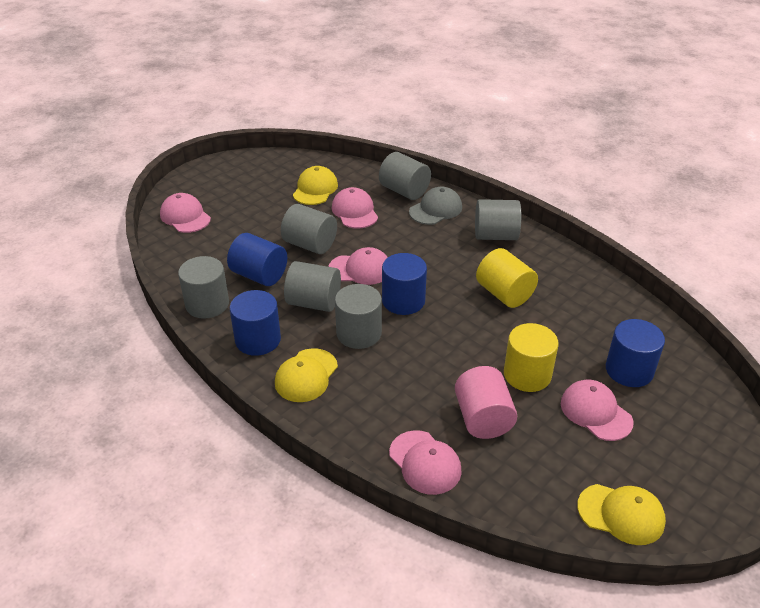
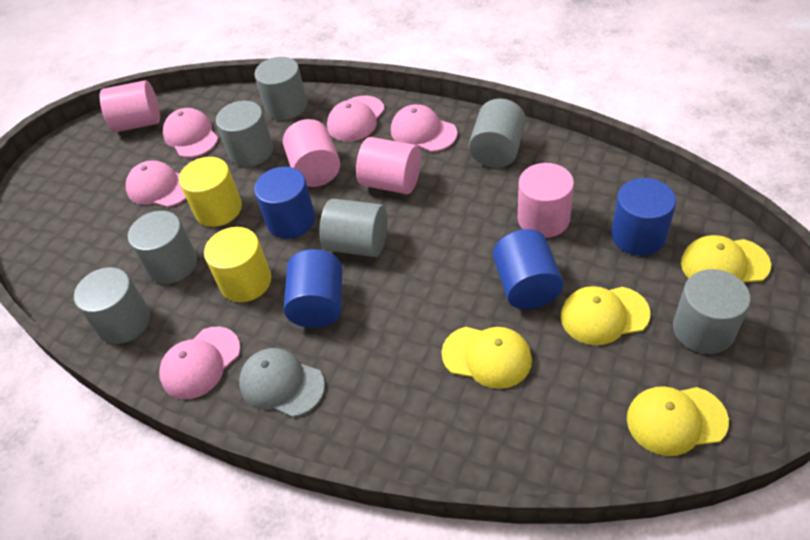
grey cylinder: 6 -> 7
pink cylinder: 1 -> 4
yellow cap: 3 -> 4

